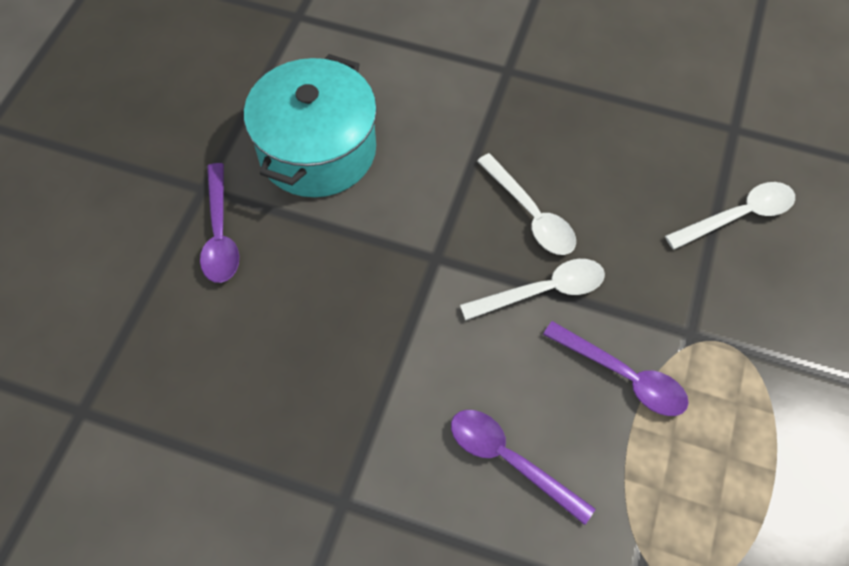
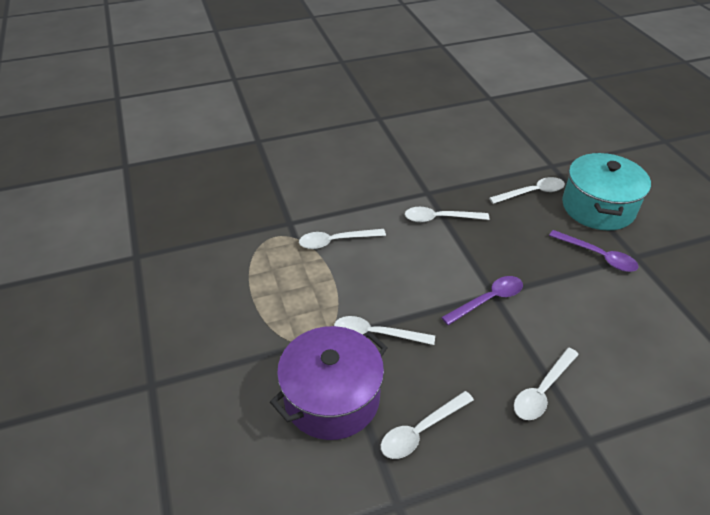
purple pot: 0 -> 1
purple spoon: 3 -> 2
white spoon: 3 -> 6

